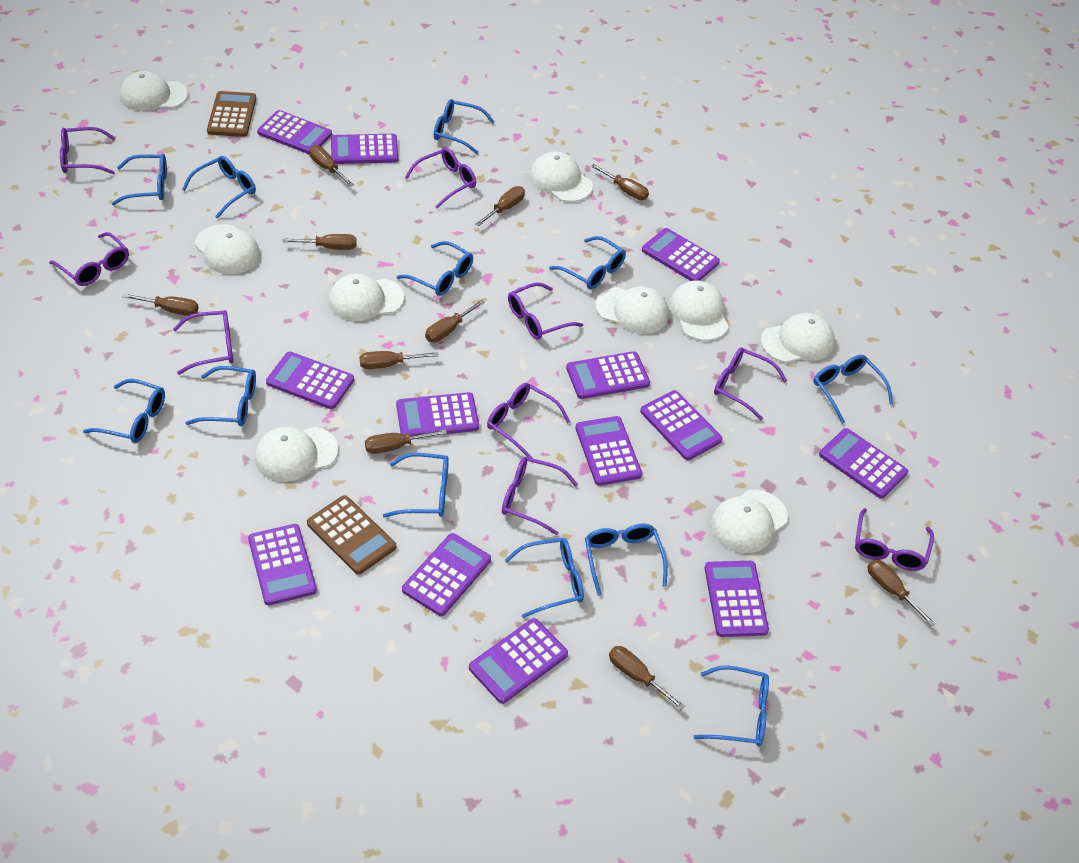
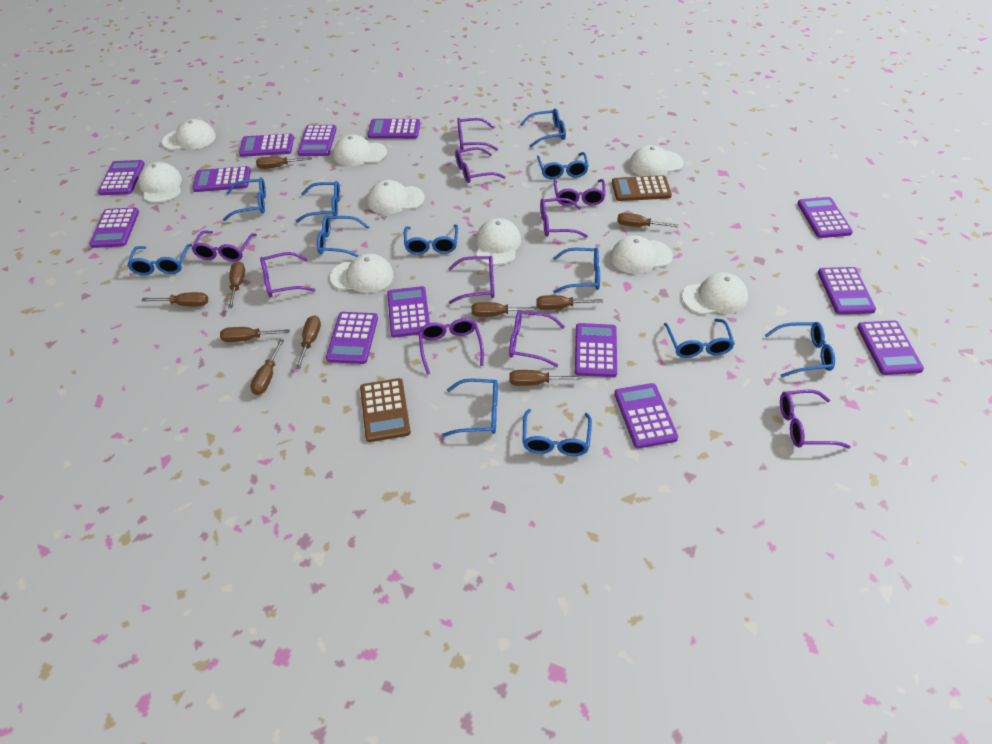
purple glasses: 9 -> 10

